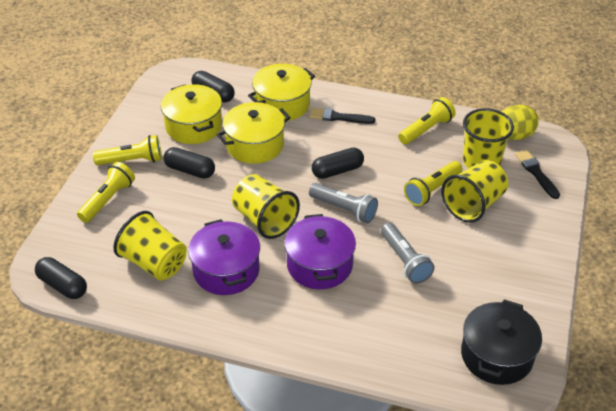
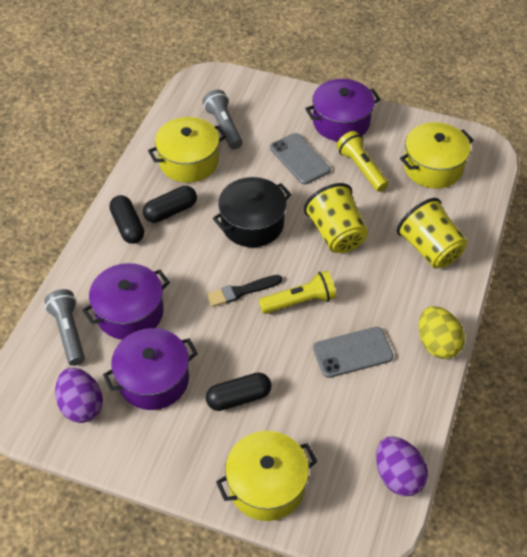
black brush: 2 -> 1
black capsule: 4 -> 3
grey phone: 0 -> 2
purple egg: 0 -> 2
purple pot: 2 -> 3
yellow cup: 4 -> 2
yellow flashlight: 4 -> 2

